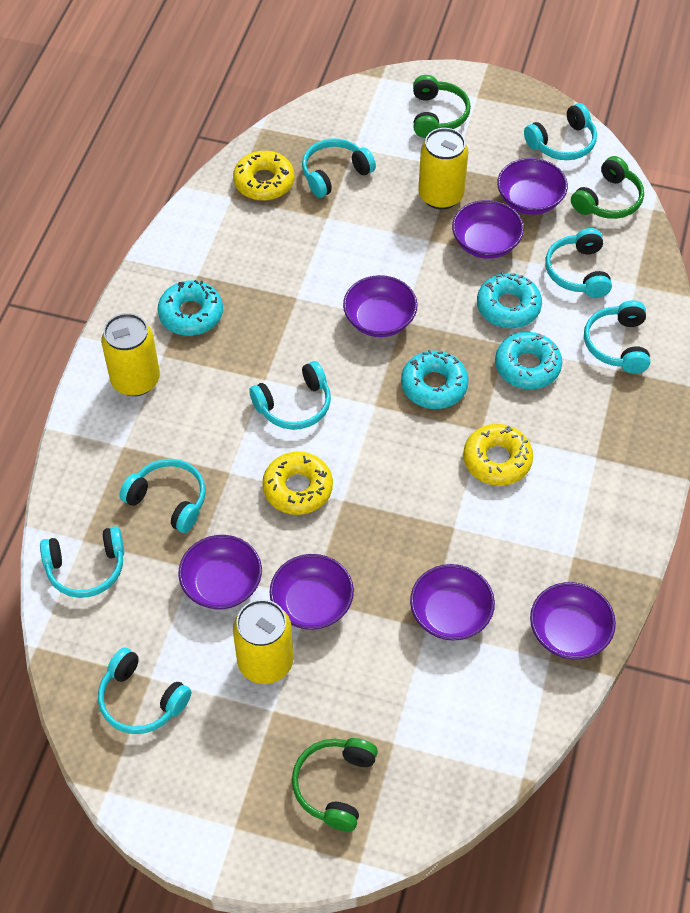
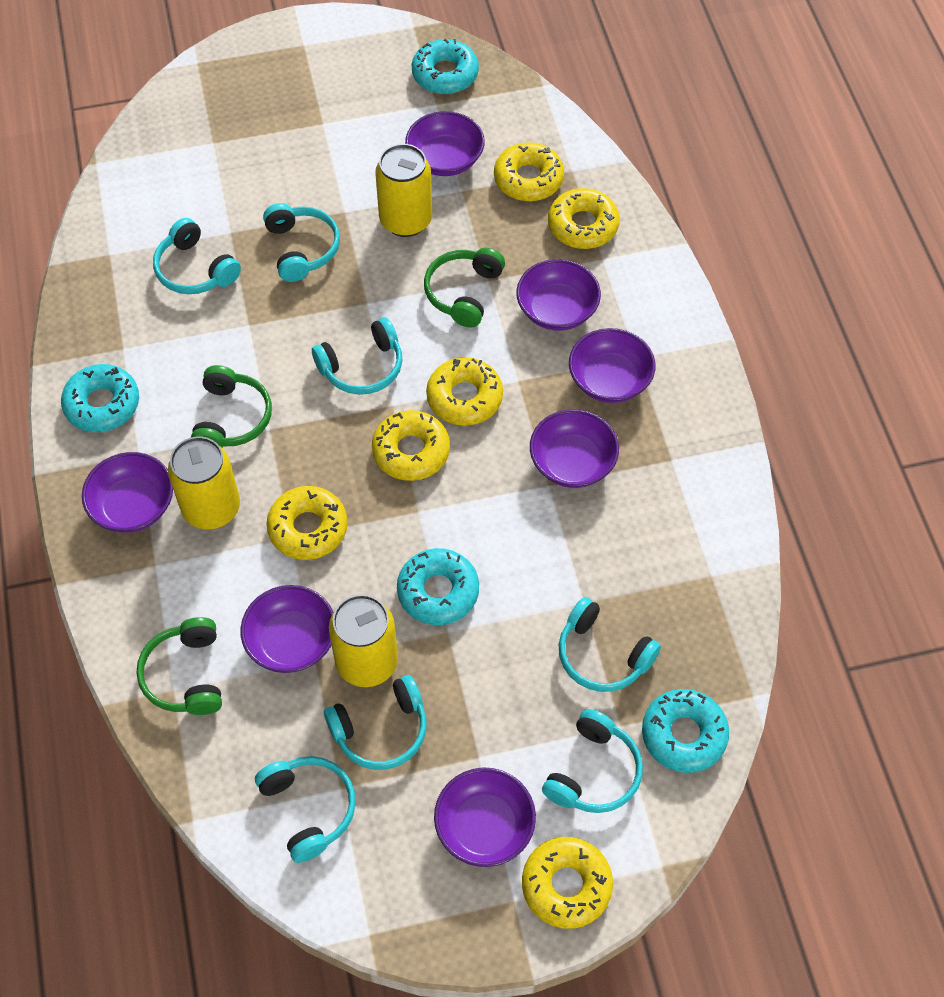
turquoise headphones: 8 -> 7
yellow donut: 3 -> 6

